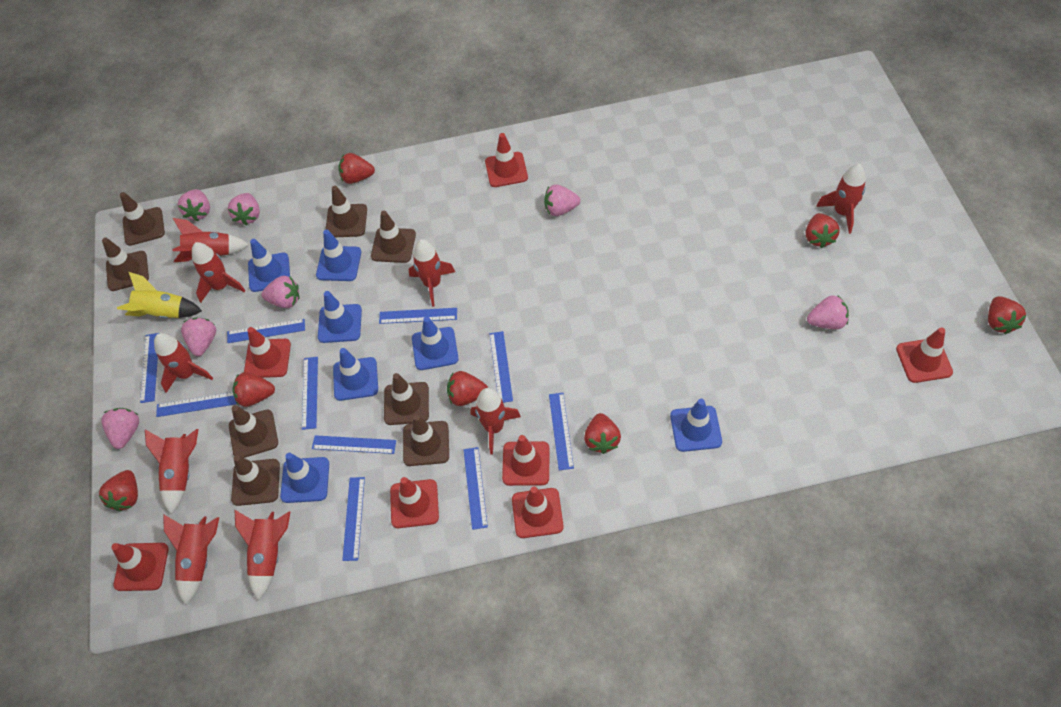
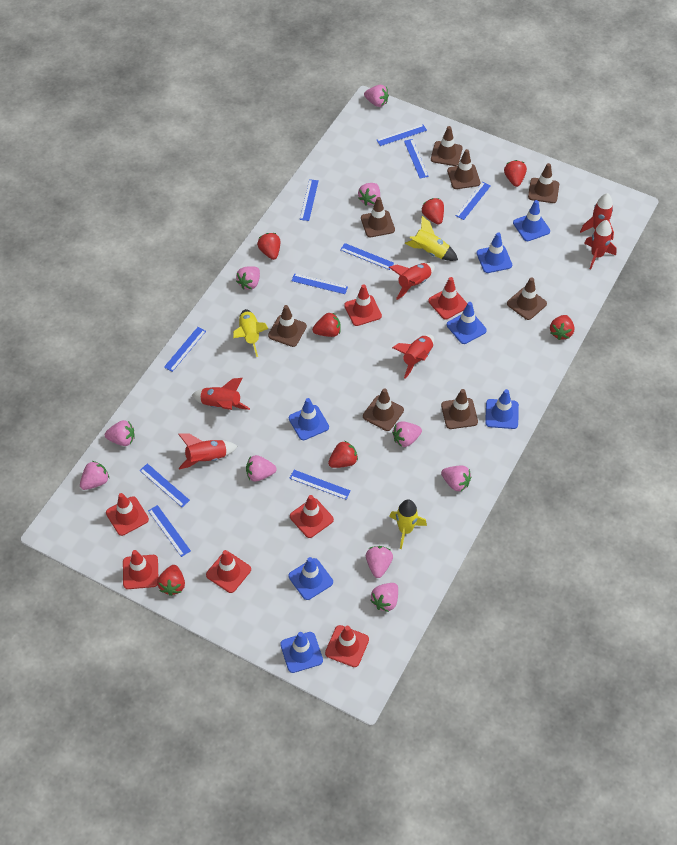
pink strawberry: 7 -> 10
red rocket: 9 -> 6
yellow rocket: 1 -> 3

